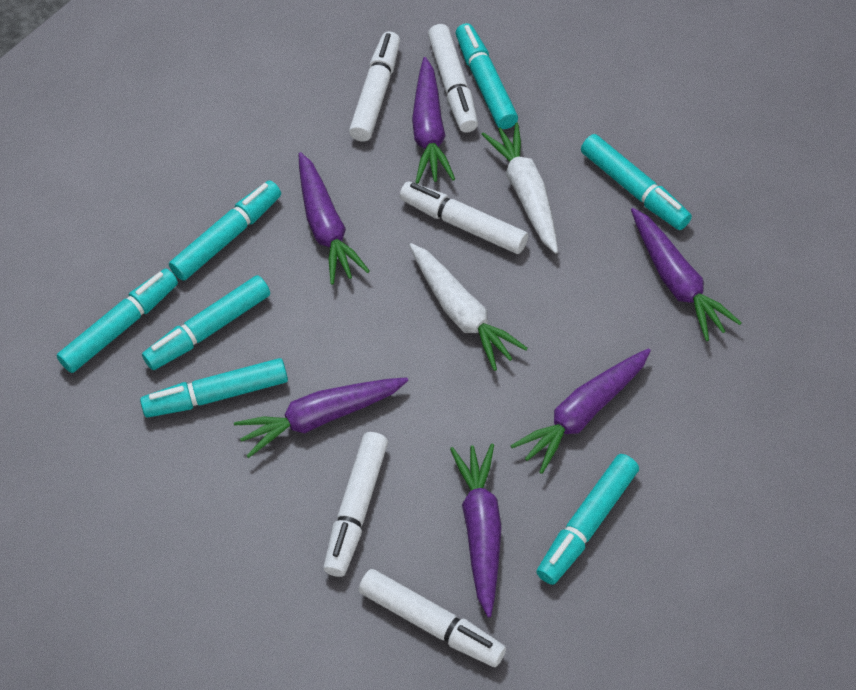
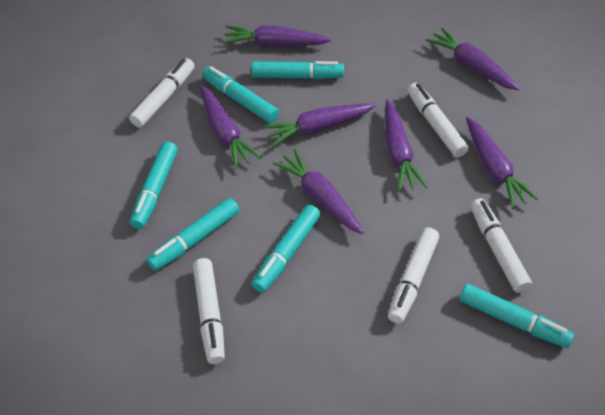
purple carrot: 6 -> 7
turquoise marker: 7 -> 6
white carrot: 2 -> 0

